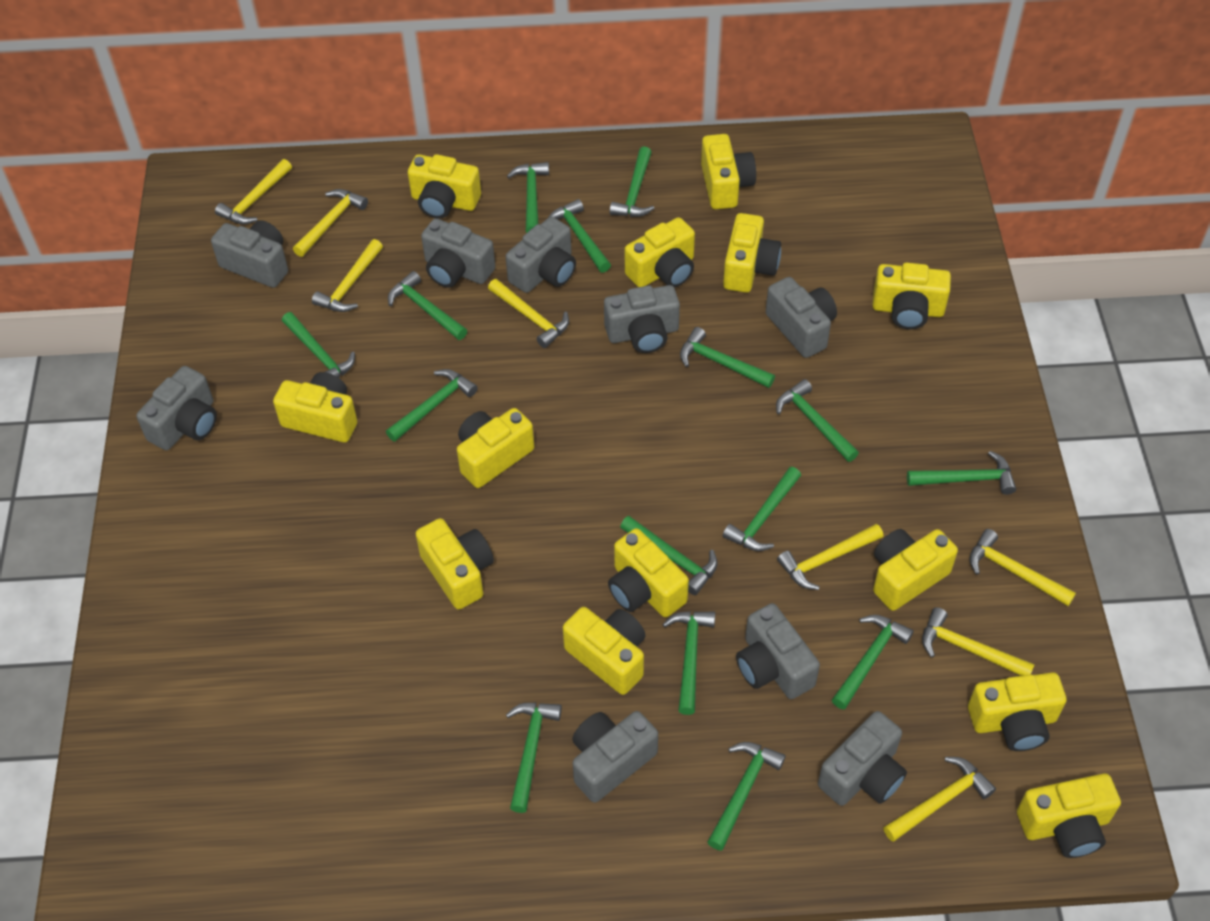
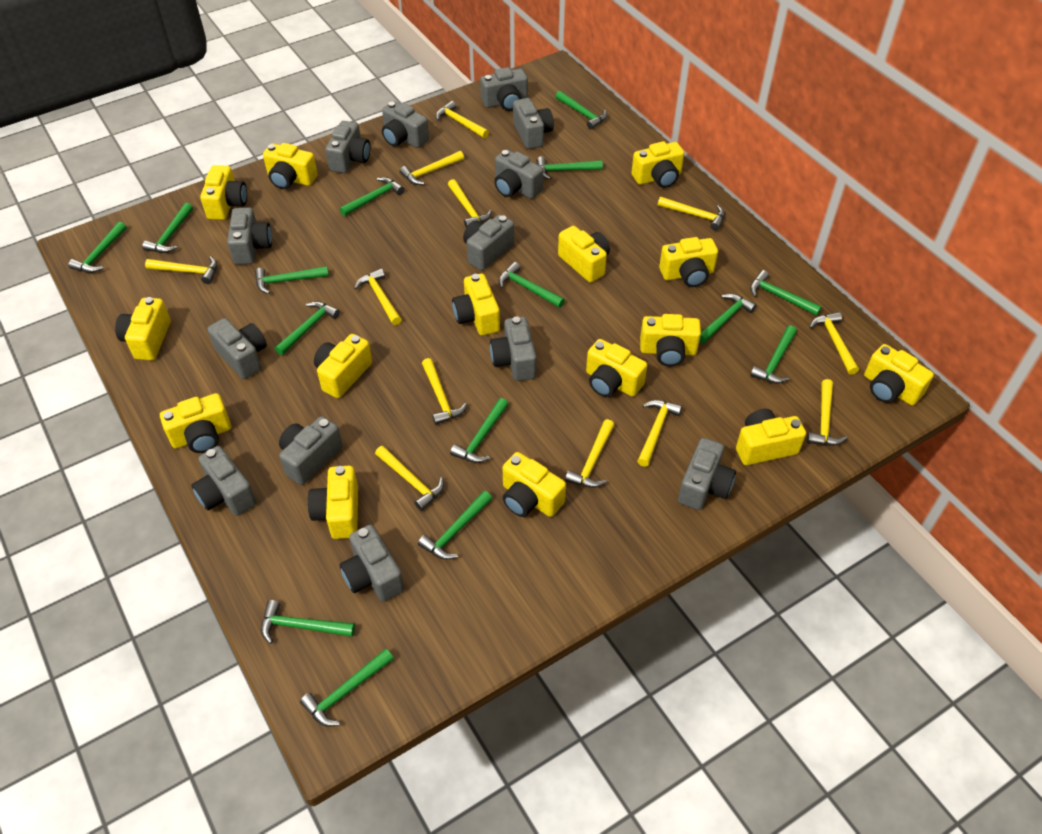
grey camera: 9 -> 13
yellow camera: 13 -> 15
yellow hammer: 8 -> 12

